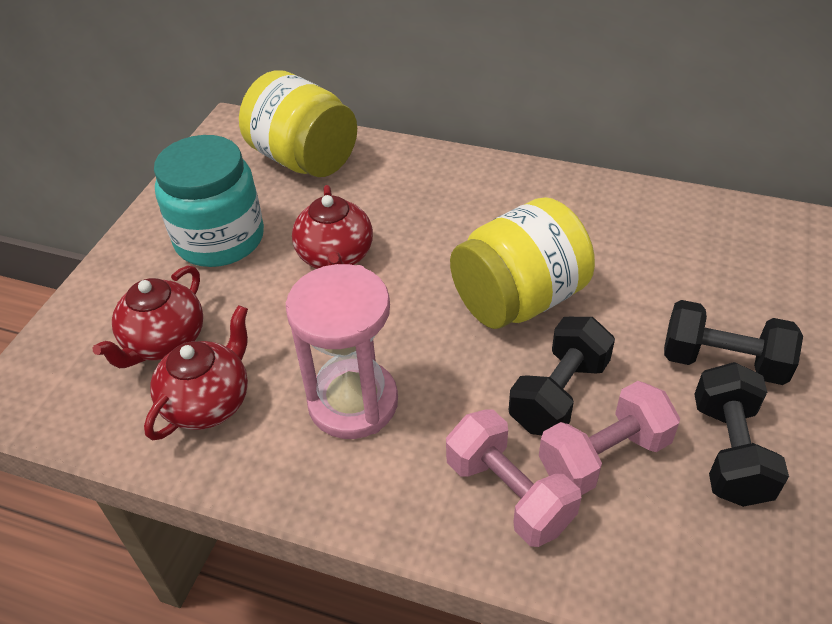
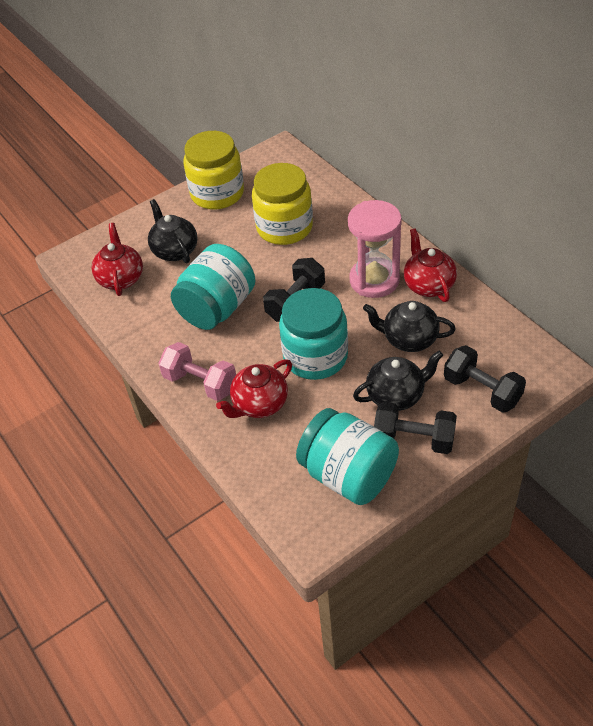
black teapot: 0 -> 3
pink dumbbell: 2 -> 1
turquoise jar: 1 -> 3

